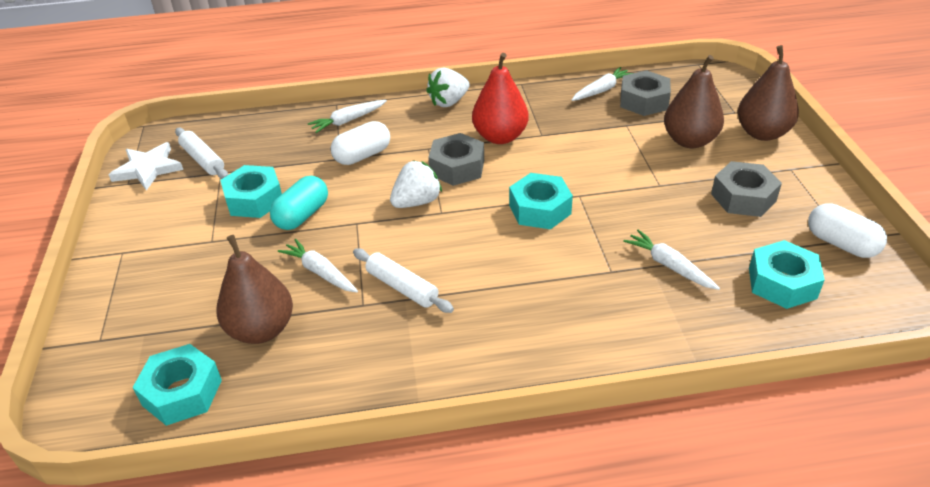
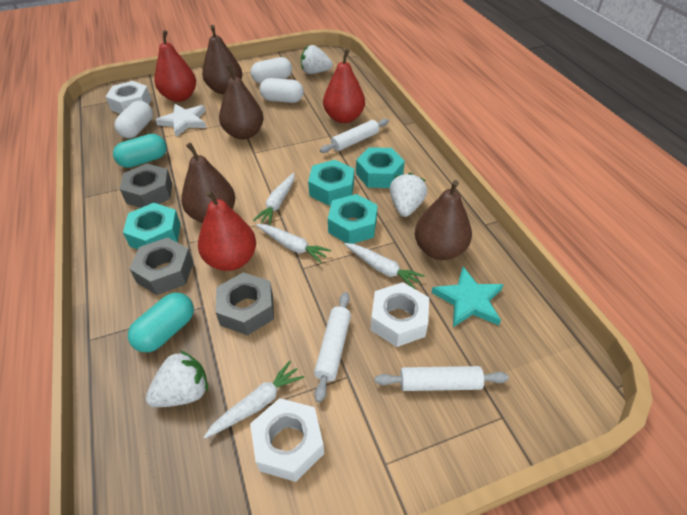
brown pear: 3 -> 4
red pear: 1 -> 3
turquoise capsule: 1 -> 2
turquoise star: 0 -> 1
white capsule: 2 -> 3
white nut: 0 -> 3
white rolling pin: 2 -> 3
white strawberry: 2 -> 3

